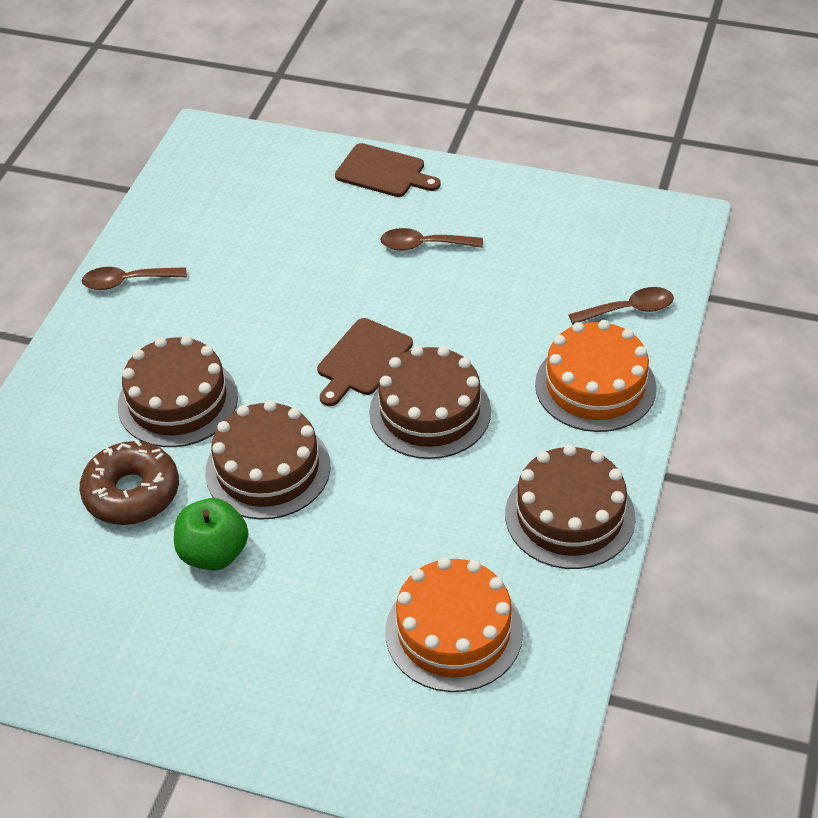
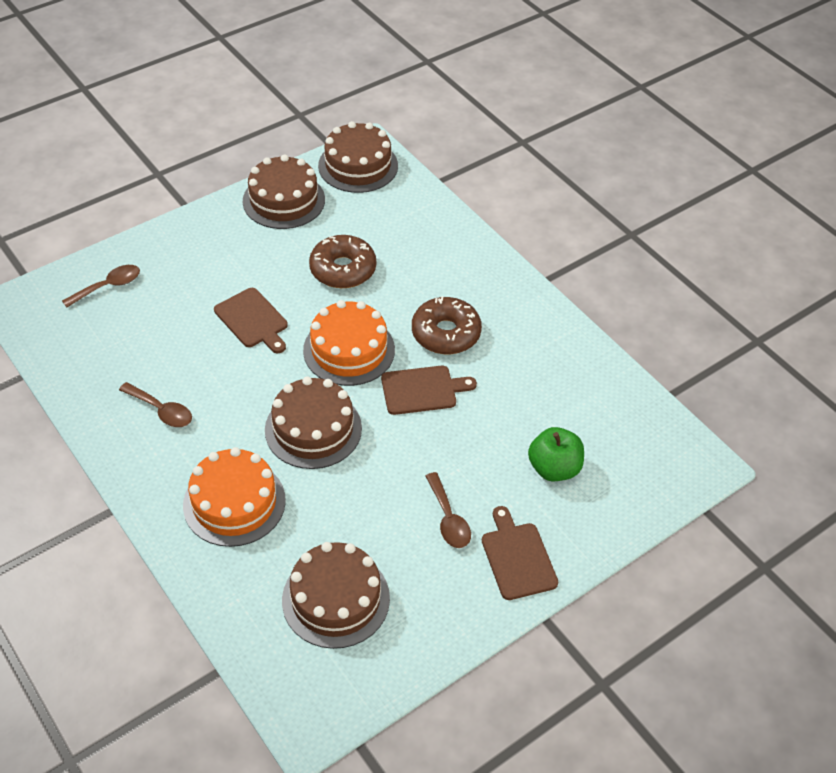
brown cutting board: 2 -> 3
brown donut: 1 -> 2

